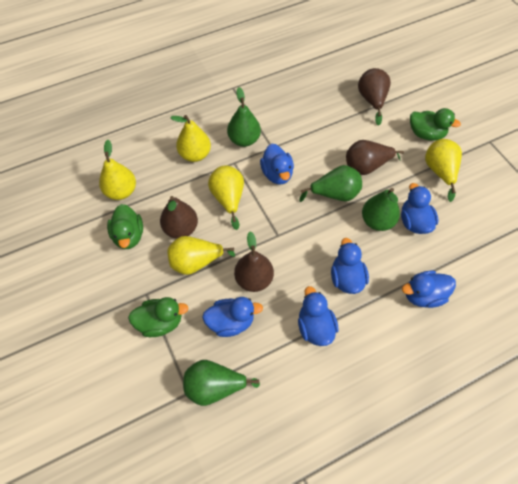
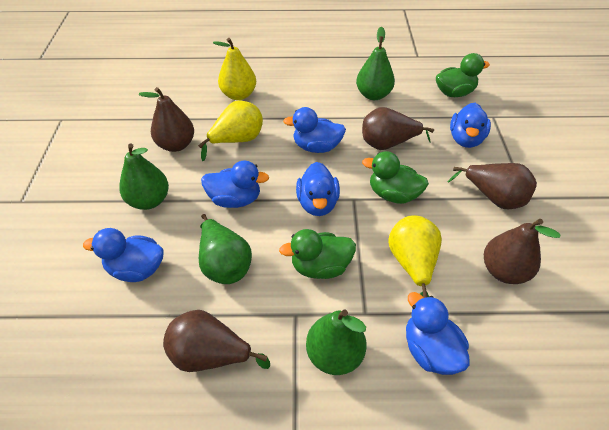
brown pear: 4 -> 5
yellow pear: 5 -> 3

